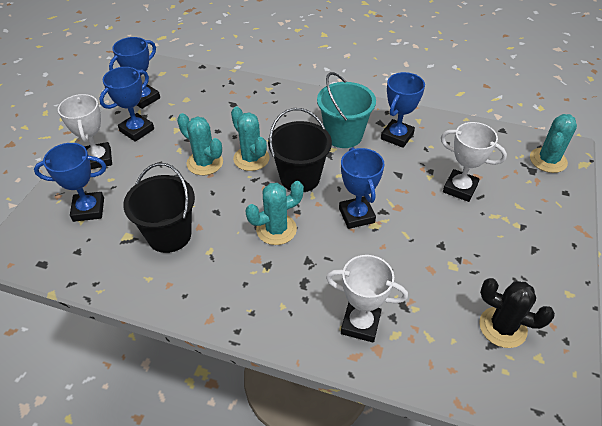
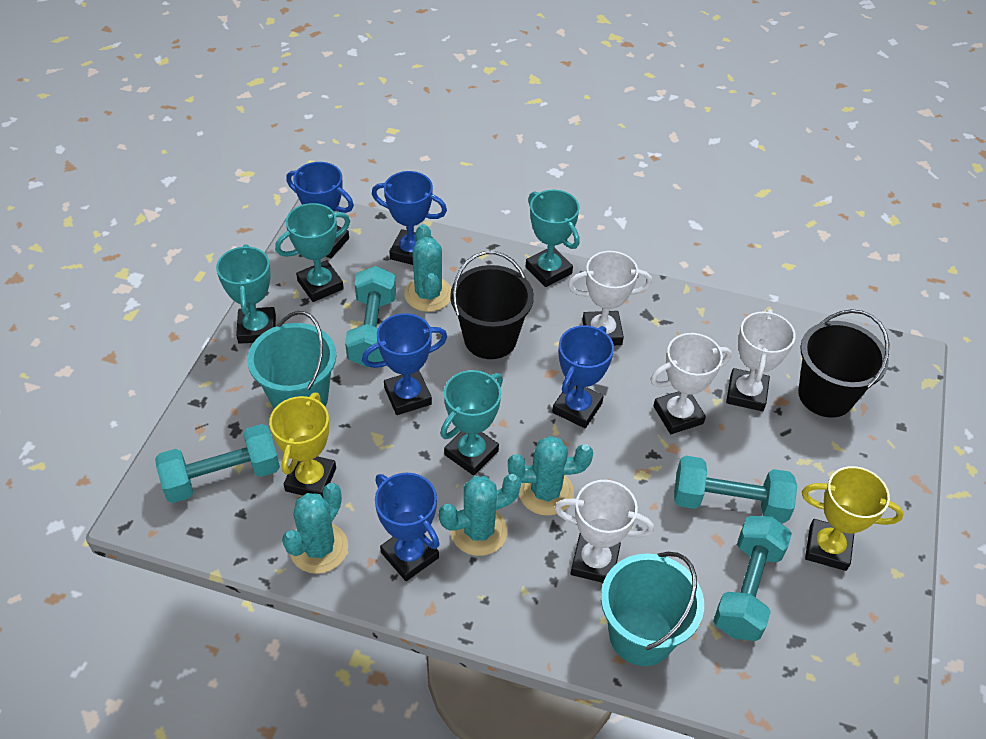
black cactus: 1 -> 0
turquoise bucket: 1 -> 2
turquoise dumbbell: 0 -> 4
turquoise trophy: 0 -> 4
white trophy: 3 -> 4
yellow trophy: 0 -> 2

